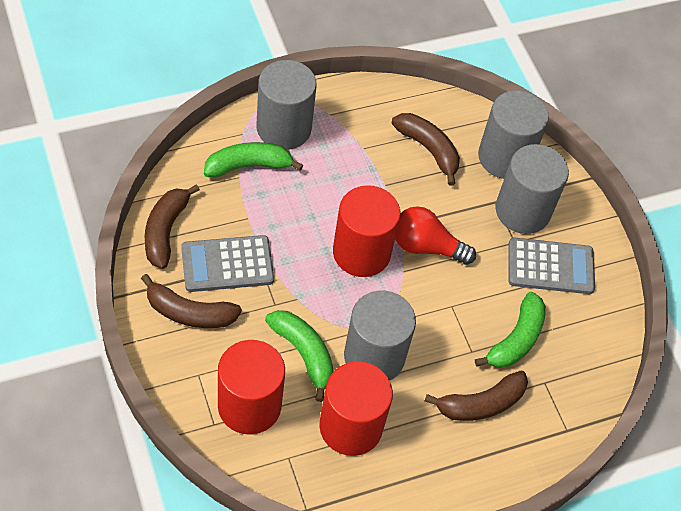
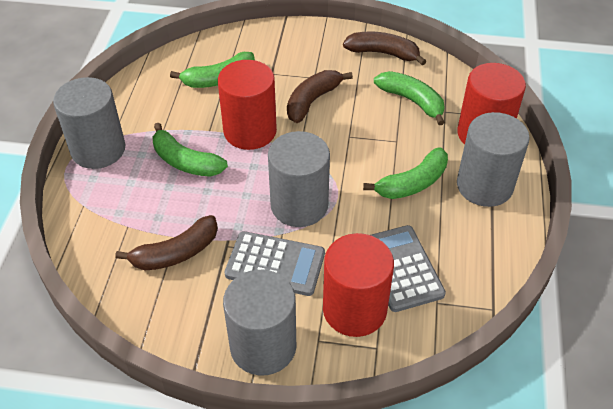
brown banana: 4 -> 3
green banana: 3 -> 4
red light bulb: 1 -> 0

